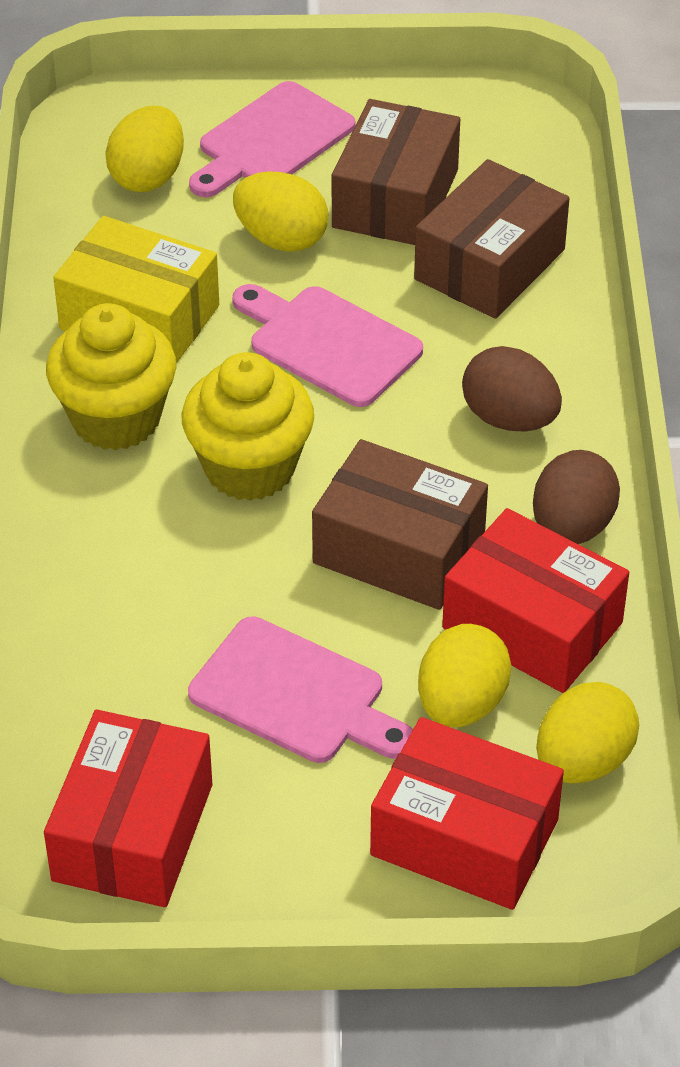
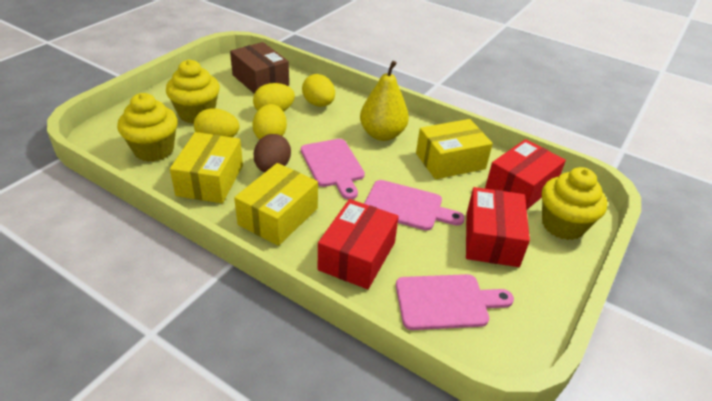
brown box: 3 -> 1
brown egg: 2 -> 1
yellow box: 1 -> 3
yellow cupcake: 2 -> 3
yellow pear: 0 -> 1

